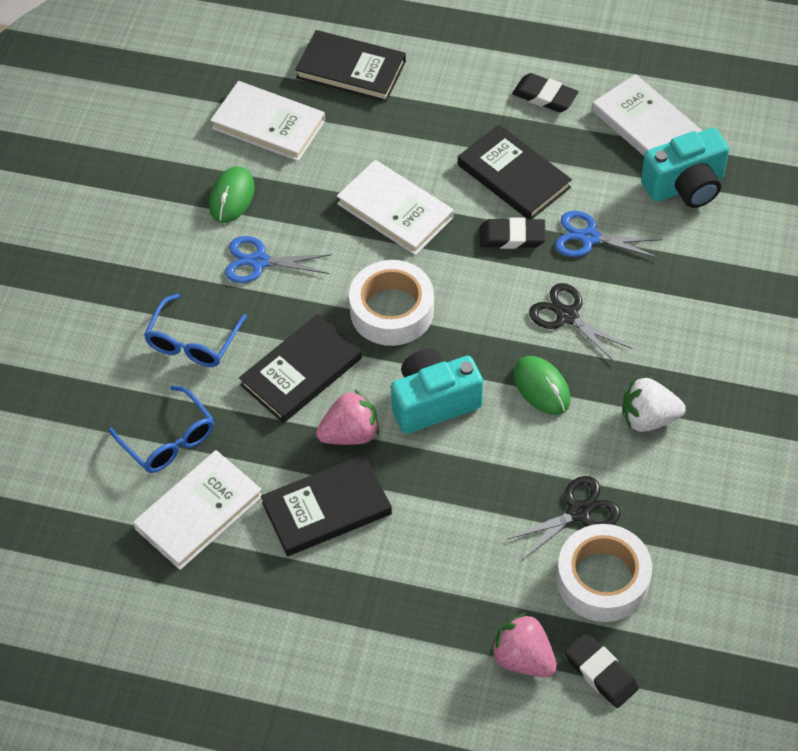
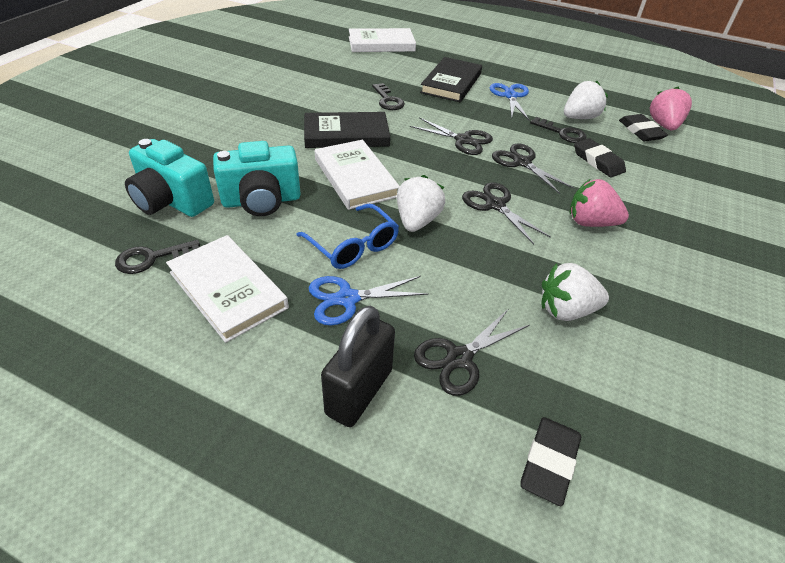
black book: 4 -> 2
black key: 0 -> 3
black padlock: 0 -> 1
black scissors: 2 -> 4
blue glasses: 2 -> 1
green mouse: 2 -> 0
white book: 4 -> 3
white strawberry: 1 -> 3
white tape: 2 -> 0

